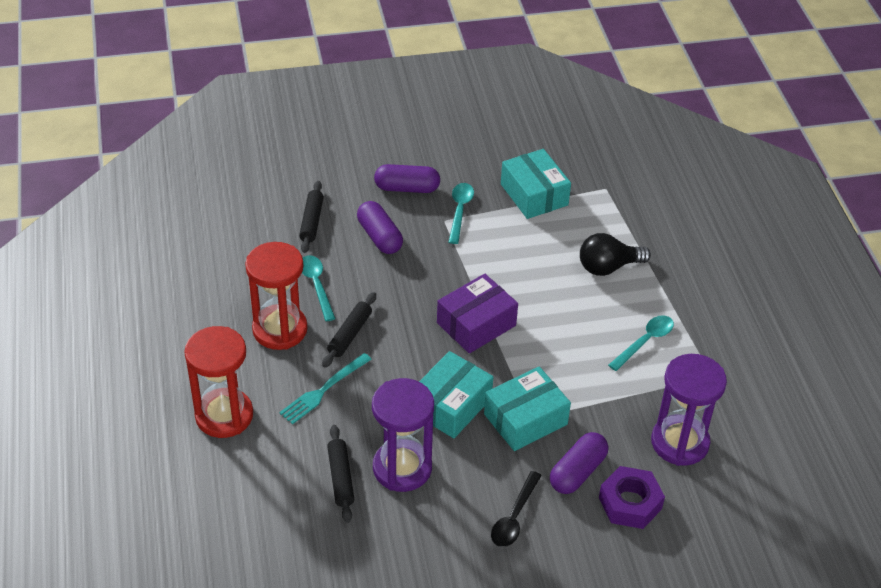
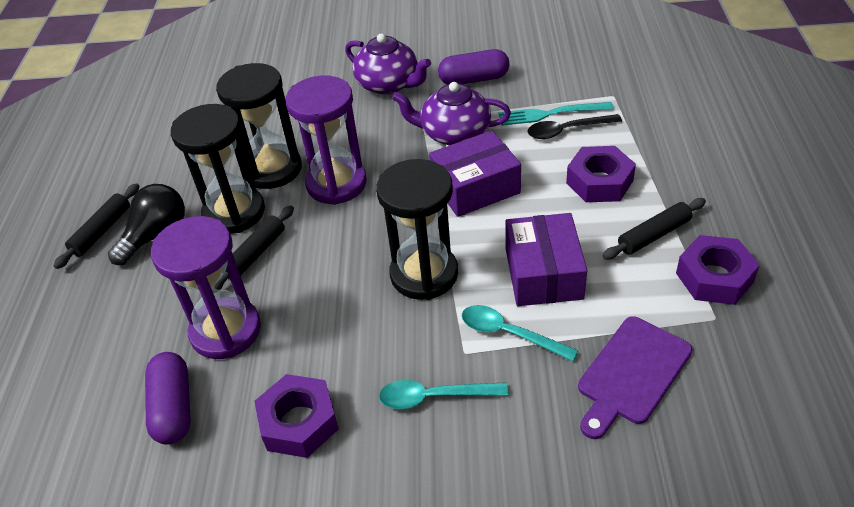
black hourglass: 0 -> 3
purple box: 1 -> 2
purple capsule: 3 -> 2
purple cutting board: 0 -> 1
purple nut: 1 -> 3
purple teapot: 0 -> 2
red hourglass: 2 -> 0
turquoise box: 3 -> 0
turquoise spoon: 3 -> 2

